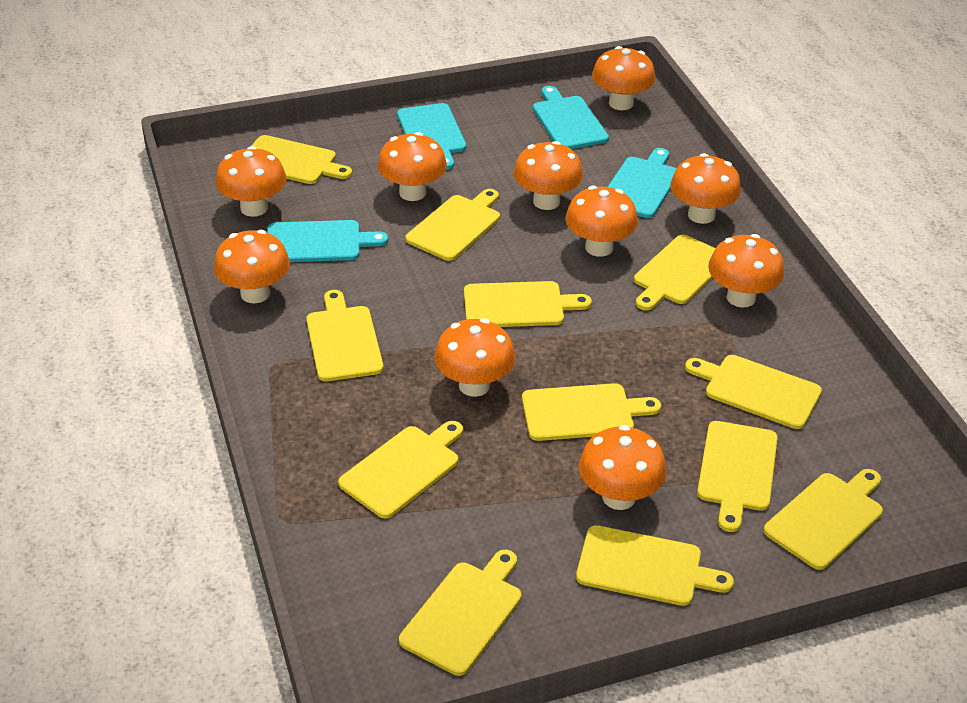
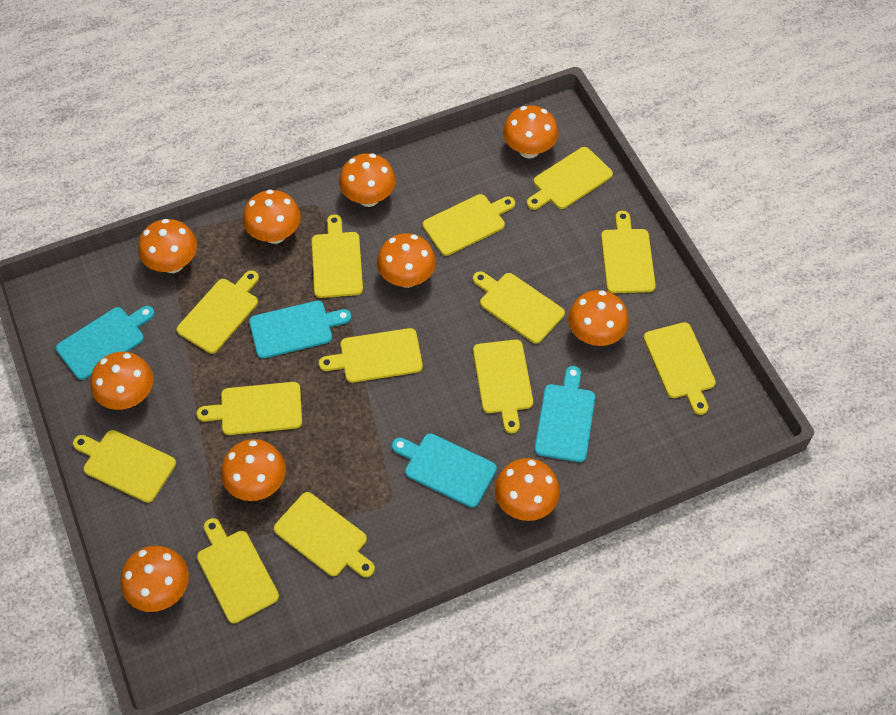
yellow cutting board: 12 -> 13

